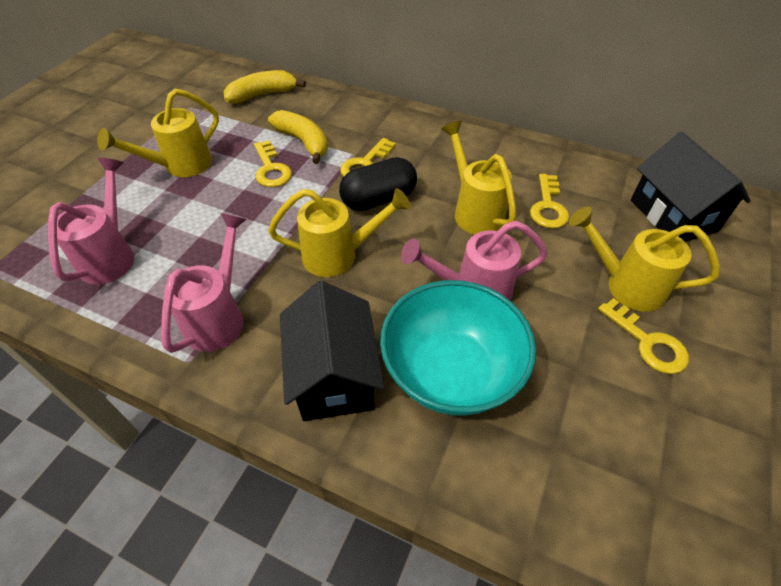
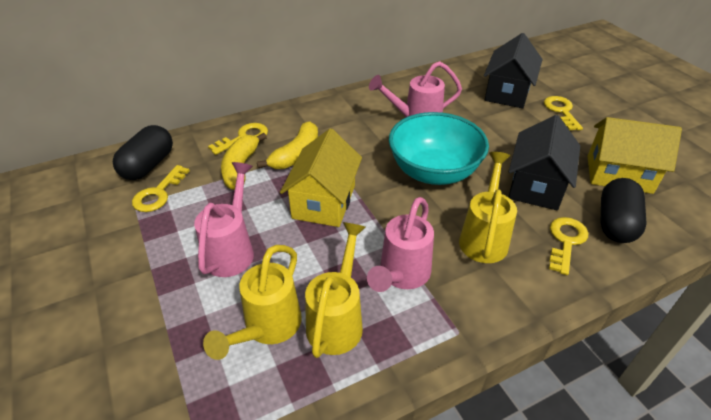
black capsule: 1 -> 2
yellow house: 0 -> 2
yellow watering can: 4 -> 3

